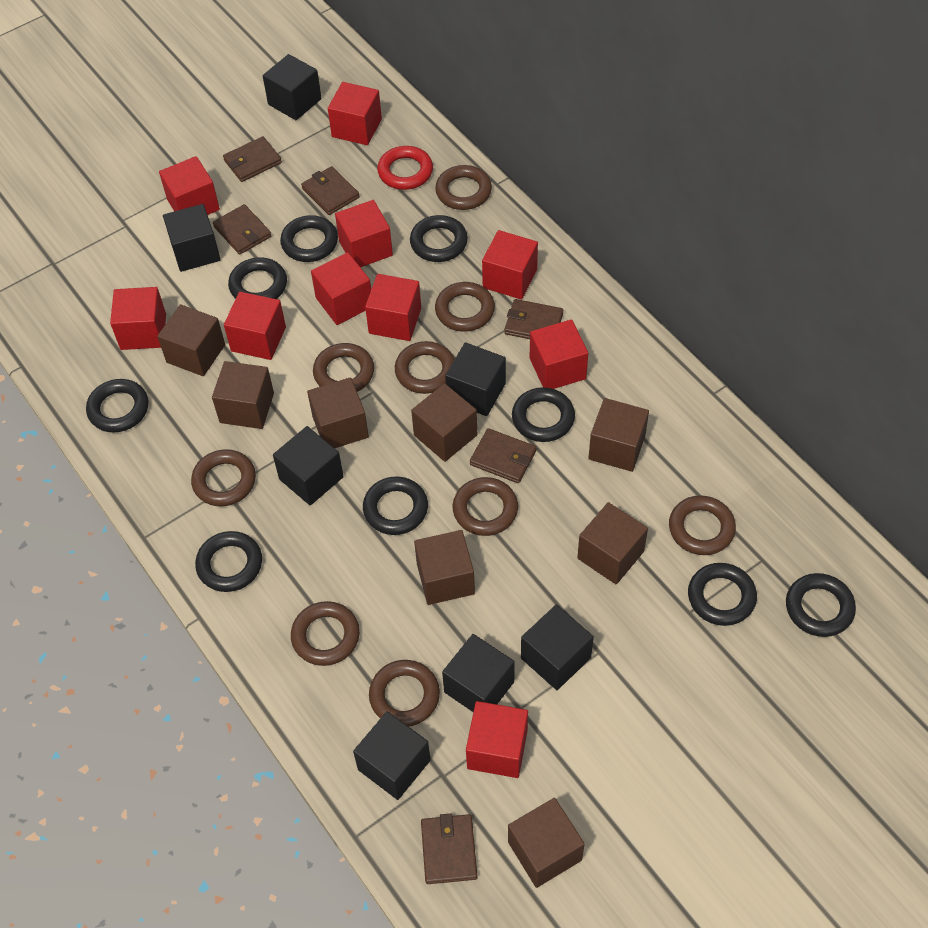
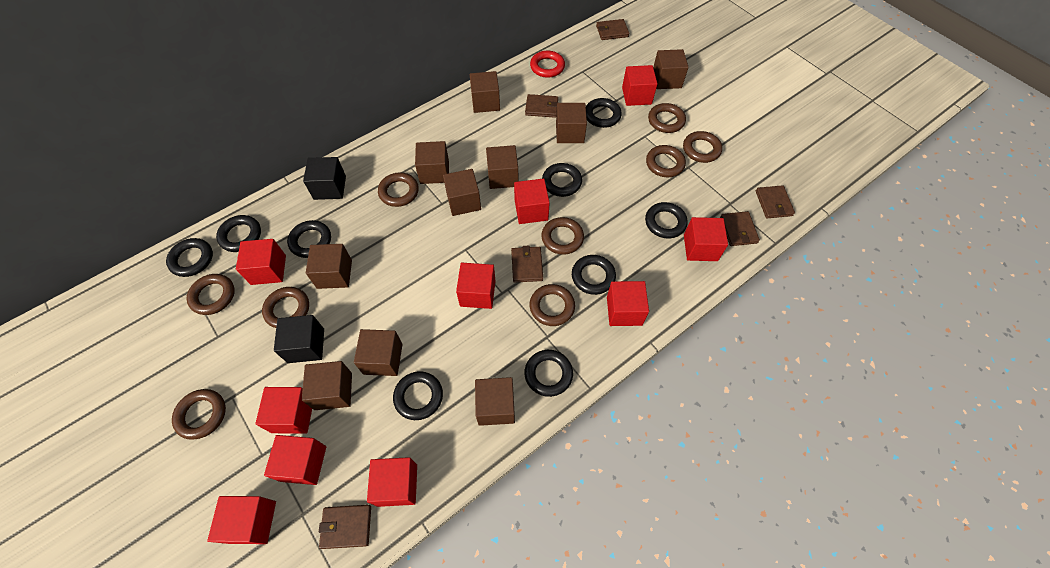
black cube: 7 -> 2
brown cube: 8 -> 10

